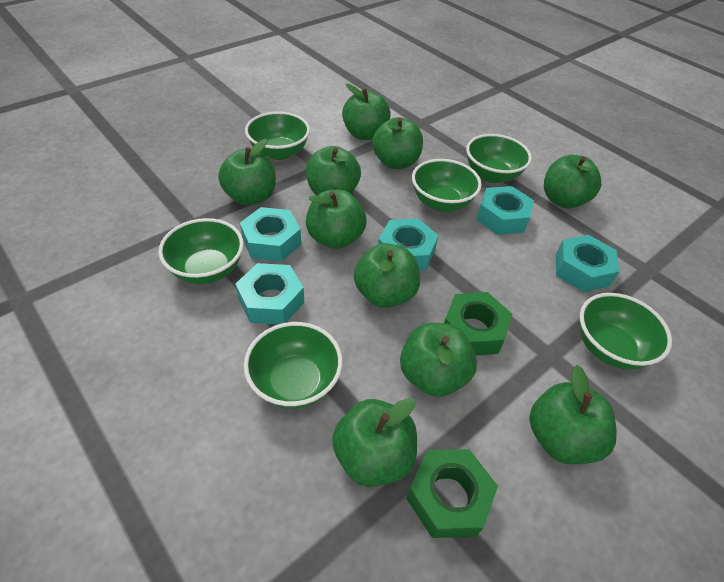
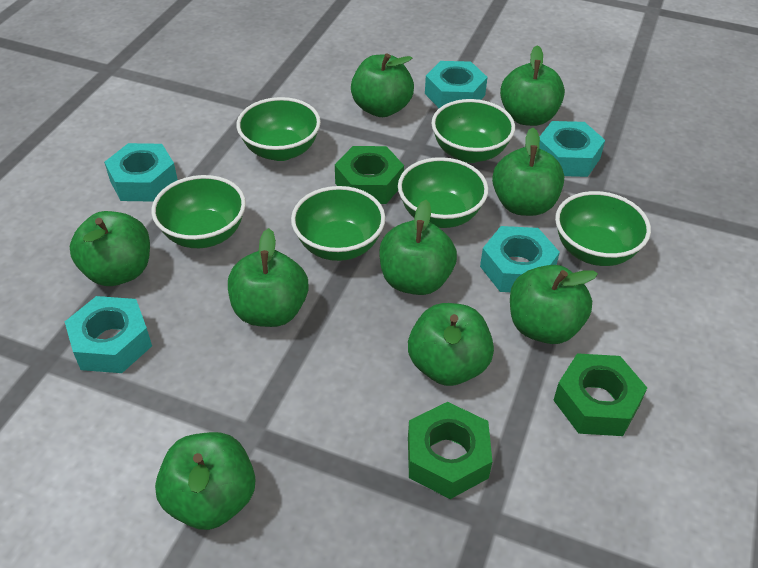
green apple: 10 -> 9
green nut: 2 -> 3

